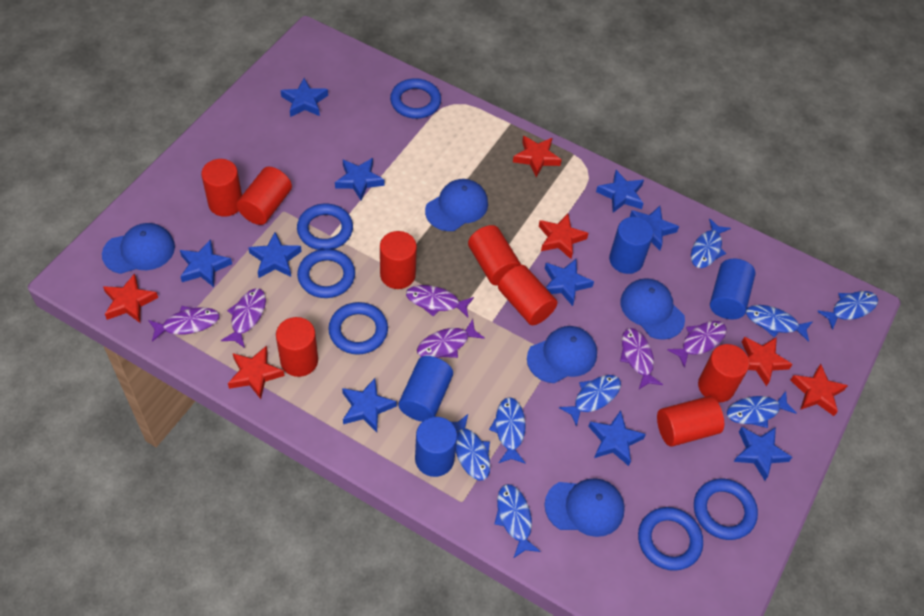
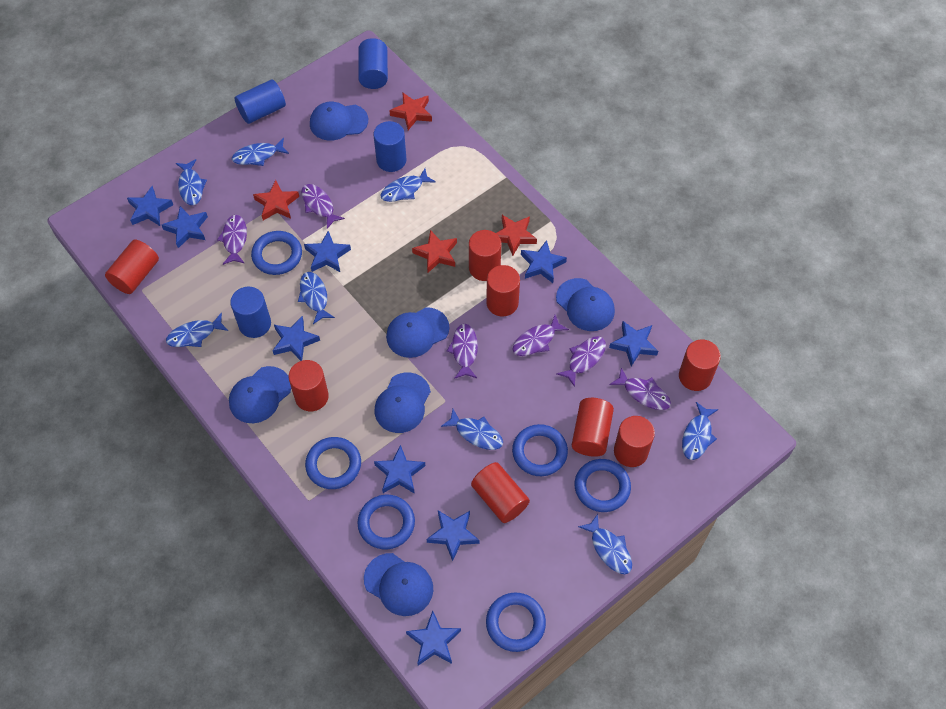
blue cap: 5 -> 6
blue star: 10 -> 9
red star: 6 -> 4

